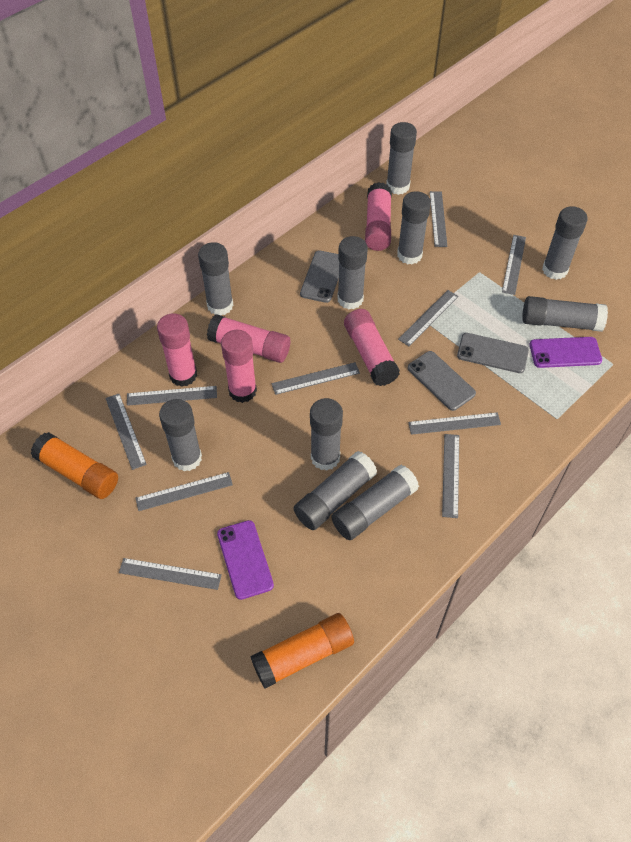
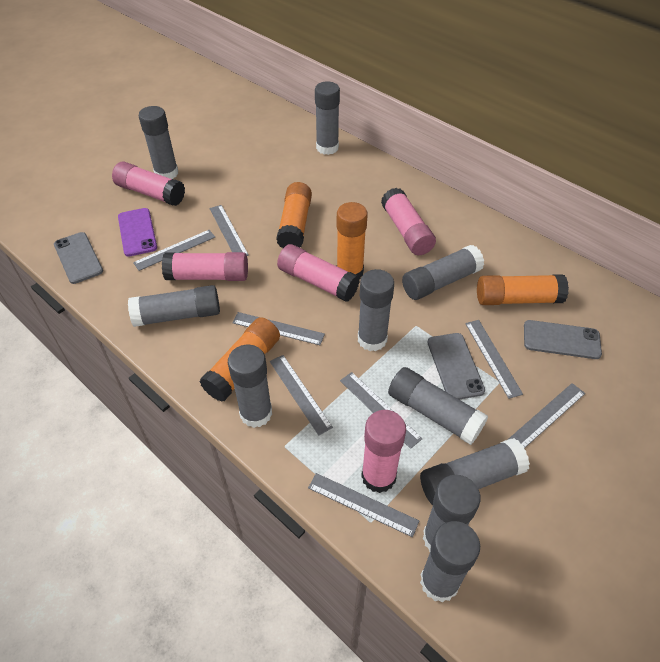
grey ruler: 10 -> 8
orange glue stick: 2 -> 4
purple phone: 2 -> 1

